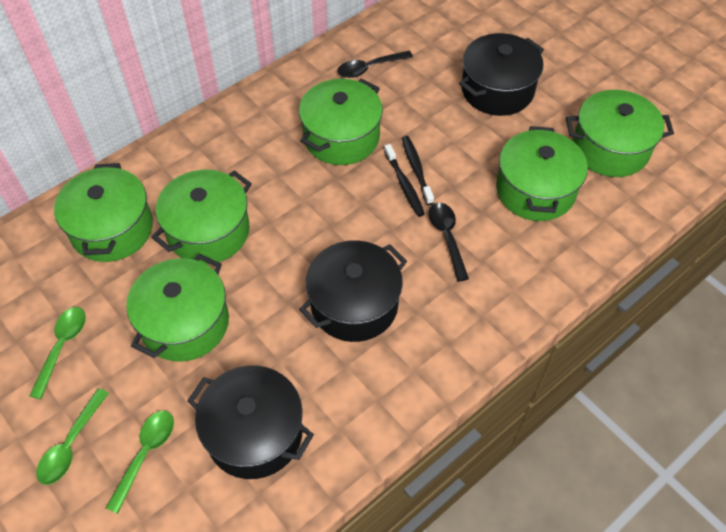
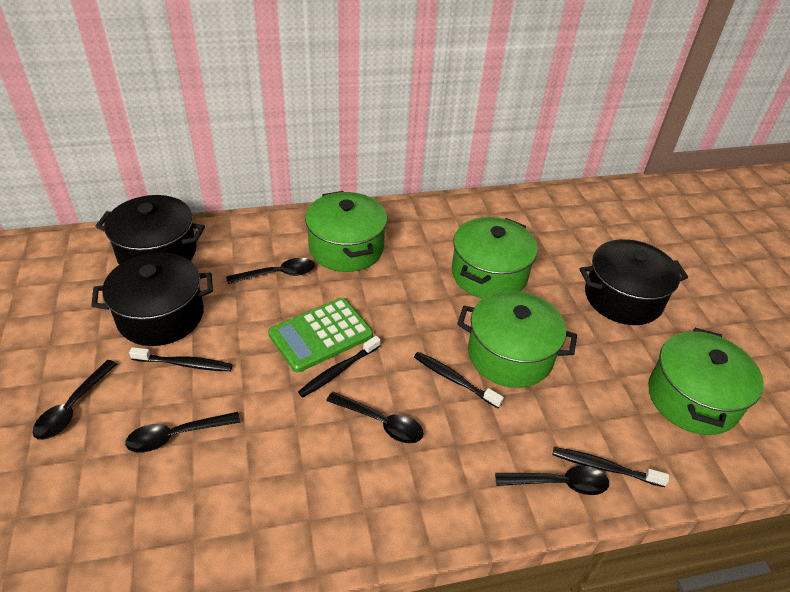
black spoon: 2 -> 5
black toothbrush: 2 -> 4
green calculator: 0 -> 1
green pot: 6 -> 4
green spoon: 3 -> 0

